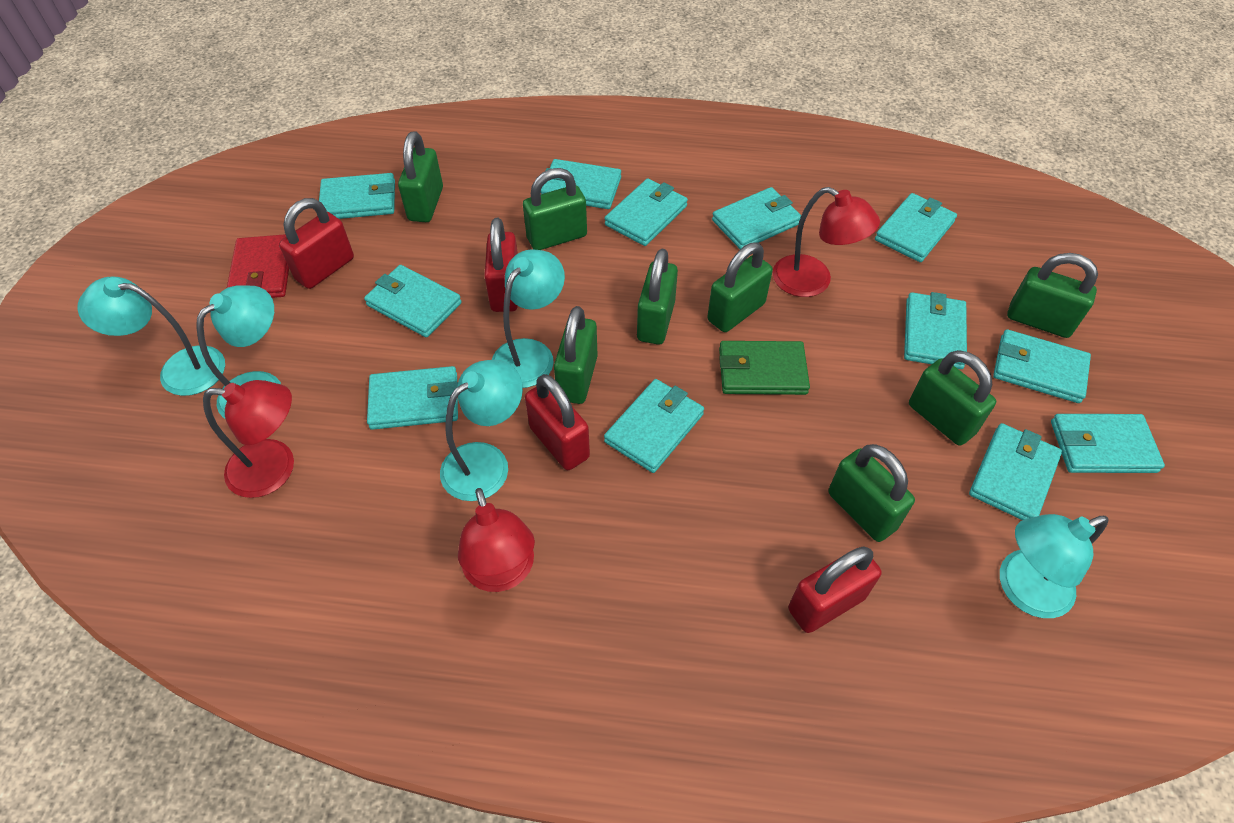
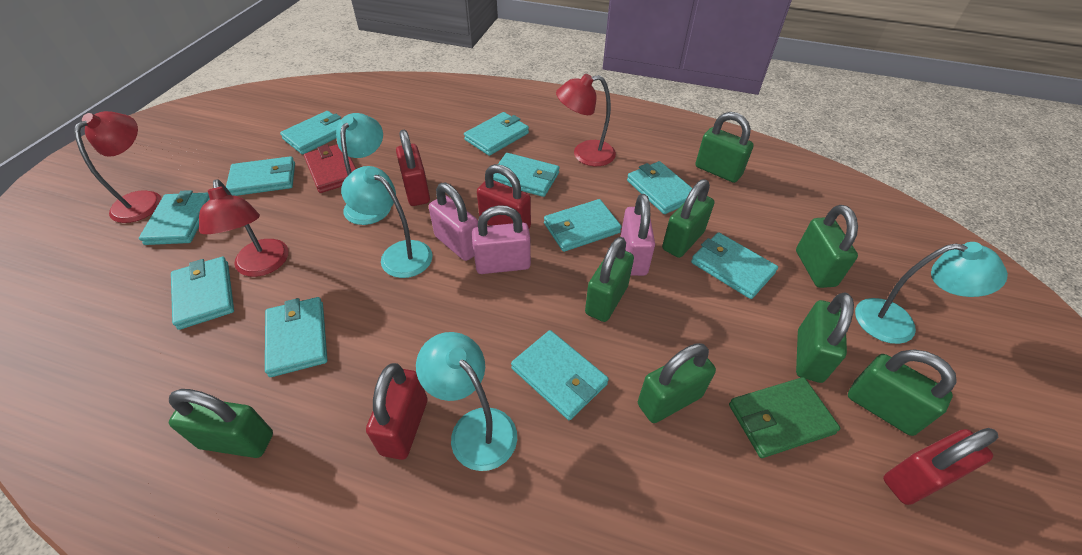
pink padlock: 0 -> 3
turquoise lamp: 5 -> 4
turquoise wallet: 12 -> 11

